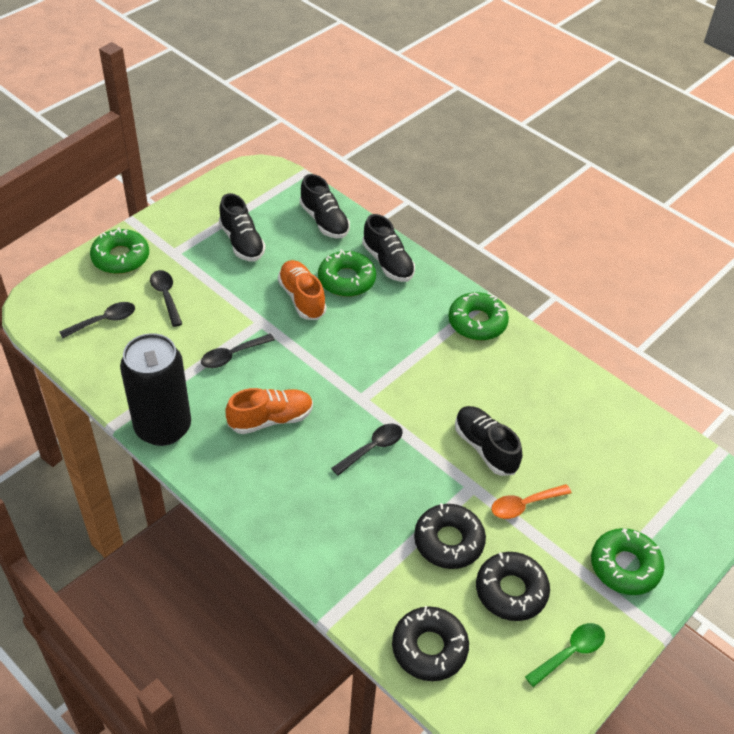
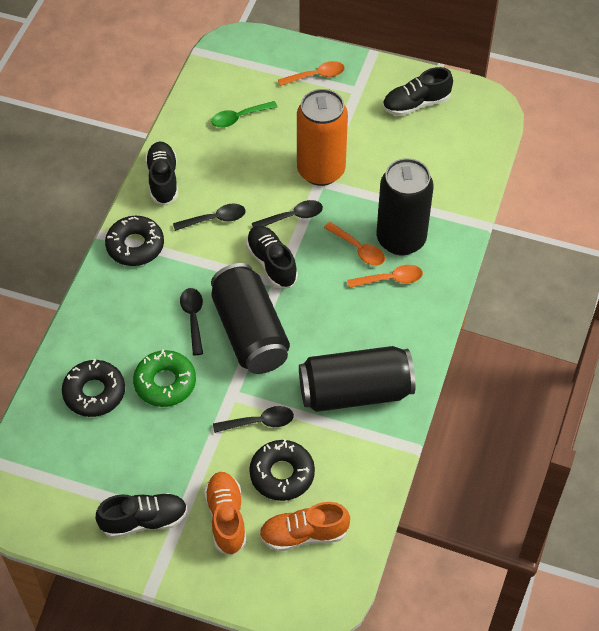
black can: 1 -> 3
green donut: 4 -> 1
orange can: 0 -> 1
orange spoon: 1 -> 3

